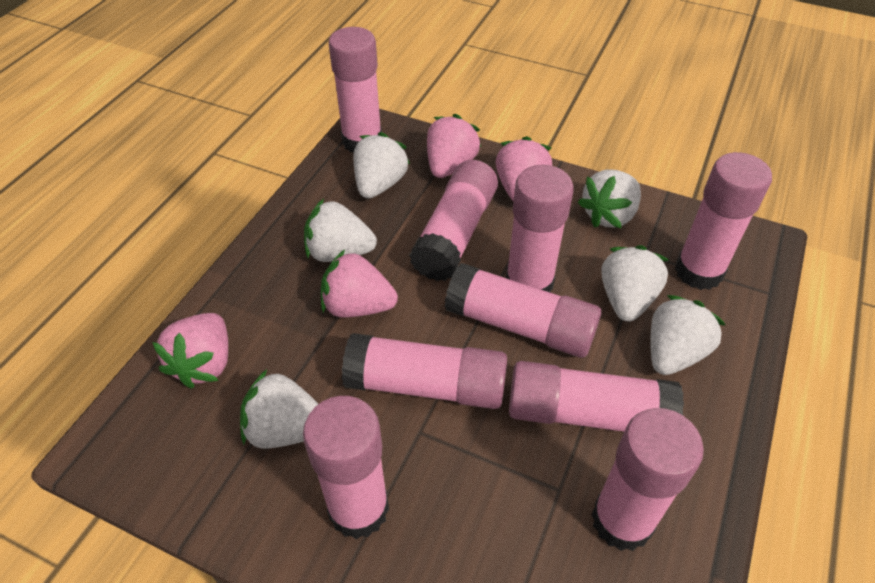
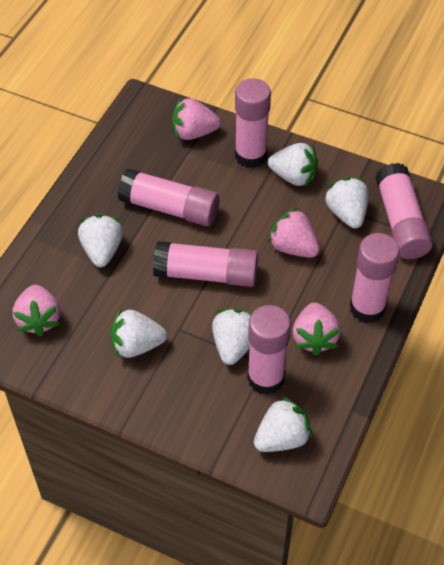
pink glue stick: 9 -> 6

